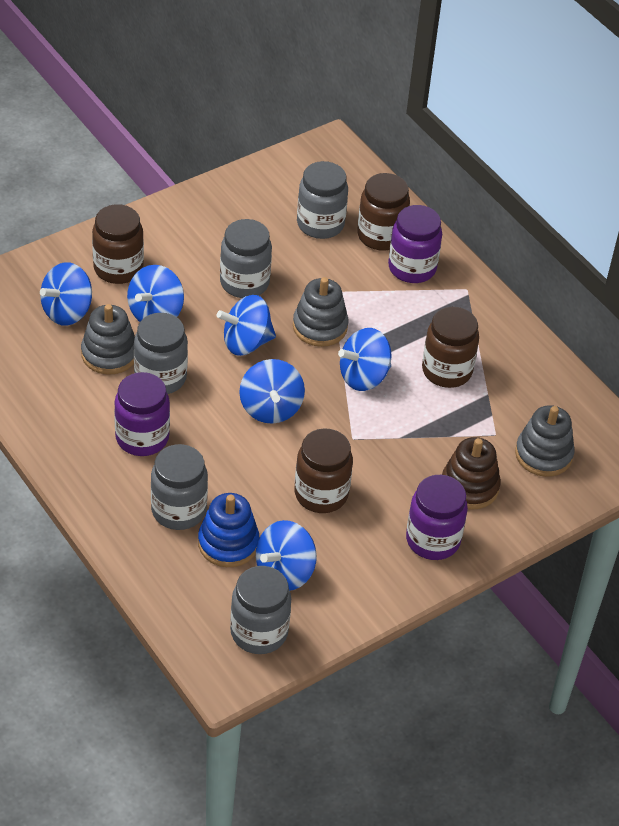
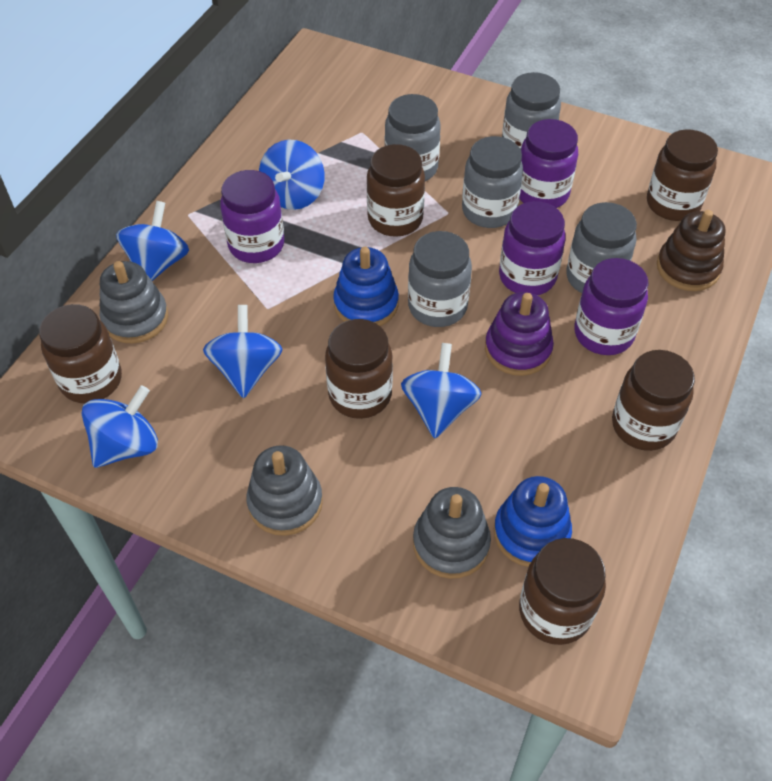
blue spinning top: 6 -> 5
blue stacking toy: 1 -> 2
brown jar: 4 -> 6
purple jar: 3 -> 4
purple stacking toy: 0 -> 1

